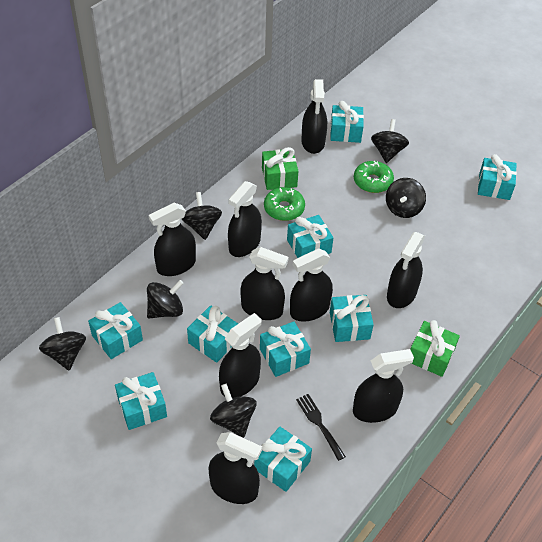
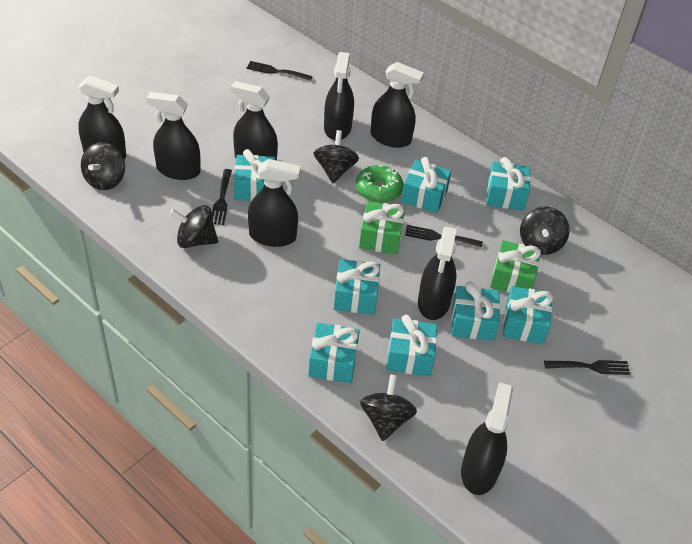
black fork: 1 -> 4
black spinning top: 6 -> 5
black spray bottle: 9 -> 8
green donut: 2 -> 1
turquoise gift: 9 -> 8

